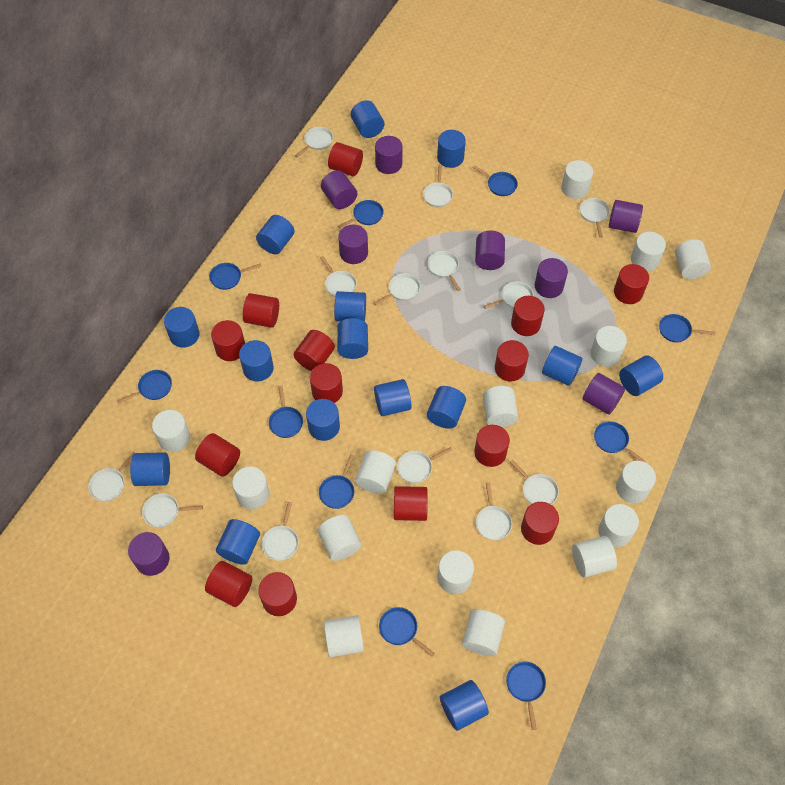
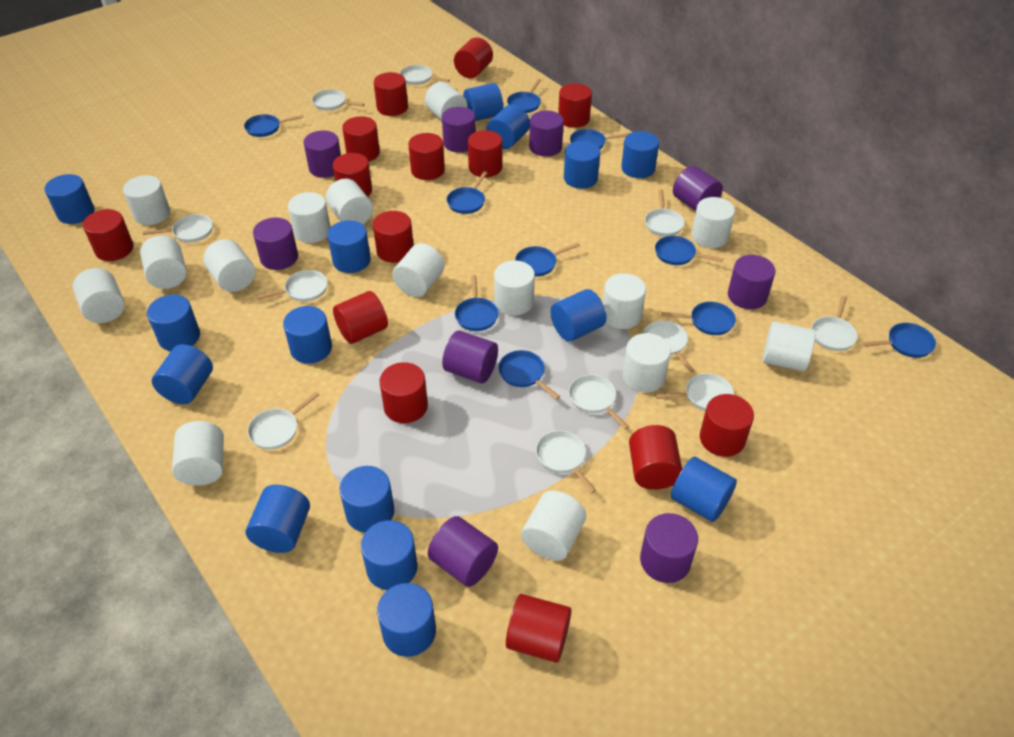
purple cylinder: 8 -> 9
white pan: 13 -> 11

